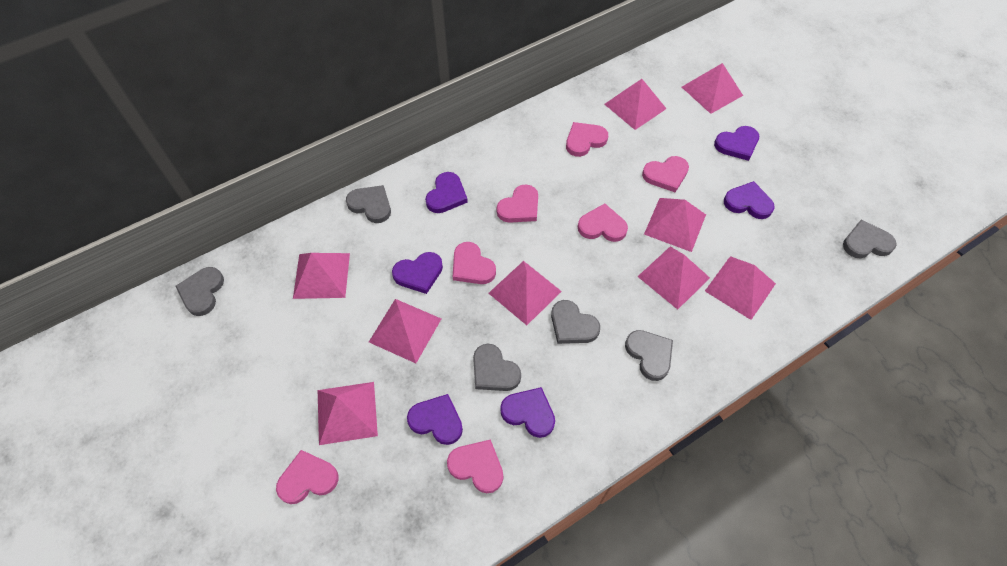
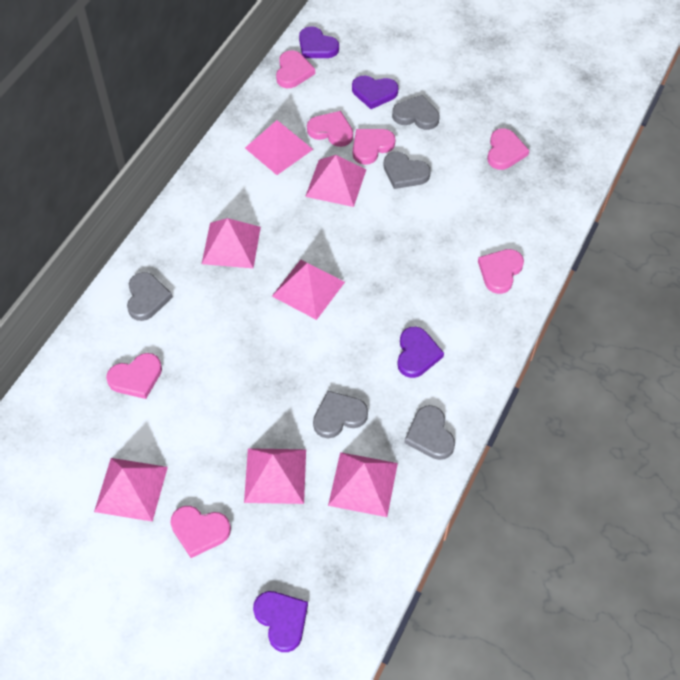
grey heart: 6 -> 5
pink pyramid: 9 -> 7
purple heart: 6 -> 4

